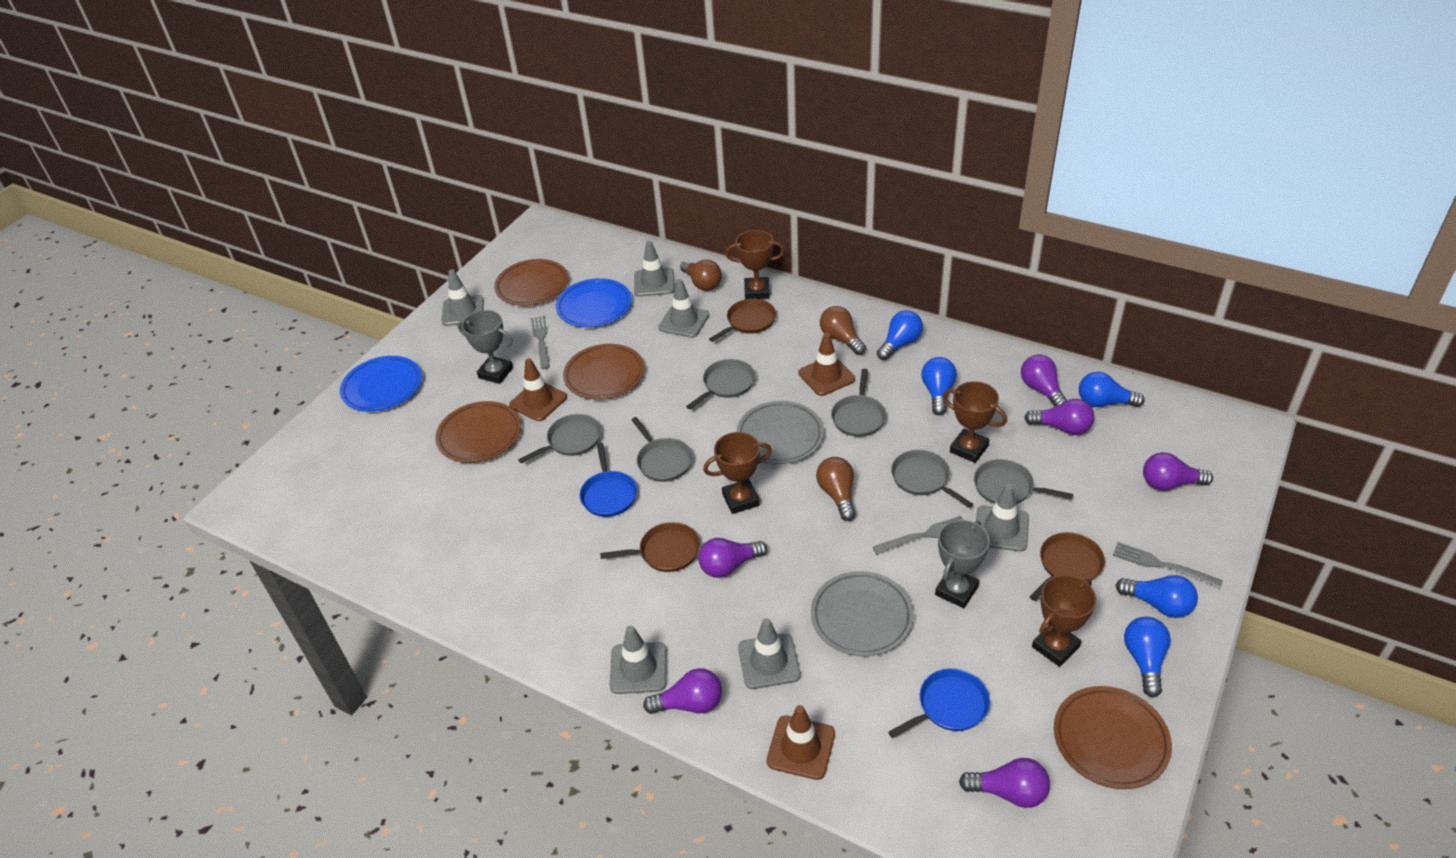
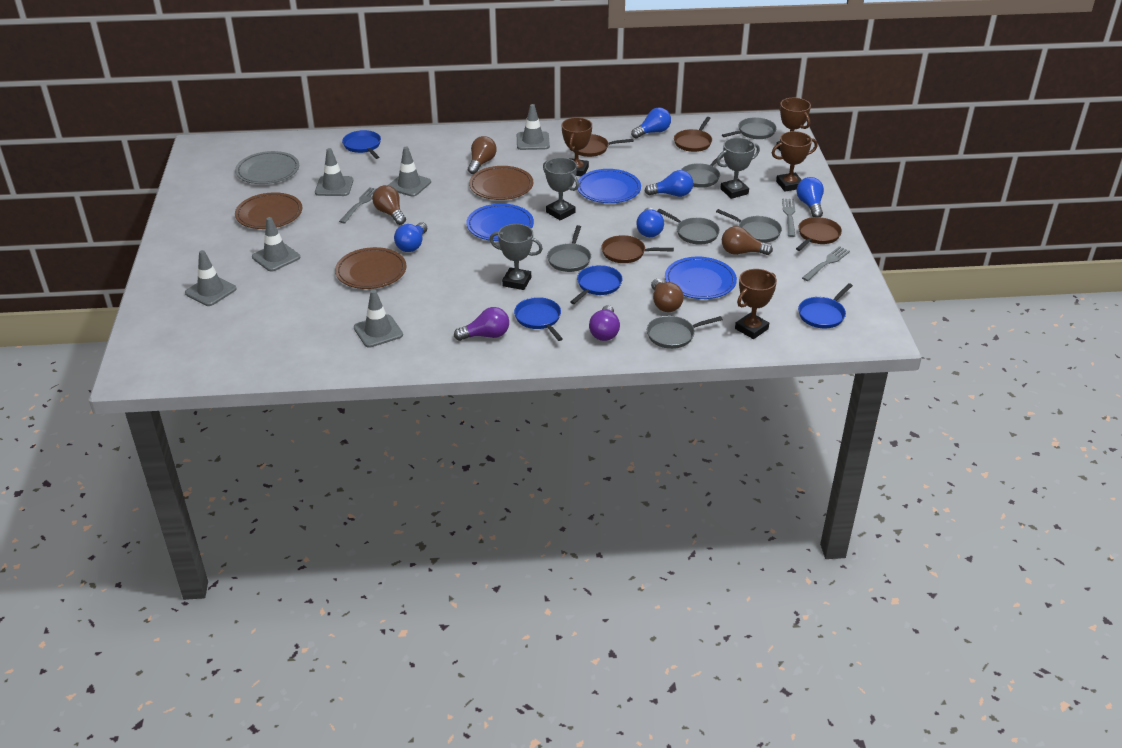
blue pan: 2 -> 4
blue plate: 2 -> 3
brown light bulb: 3 -> 4
brown pan: 3 -> 4
brown plate: 4 -> 3
brown traffic cone: 3 -> 0
grey plate: 2 -> 1
grey trophy: 2 -> 3
purple light bulb: 6 -> 2

